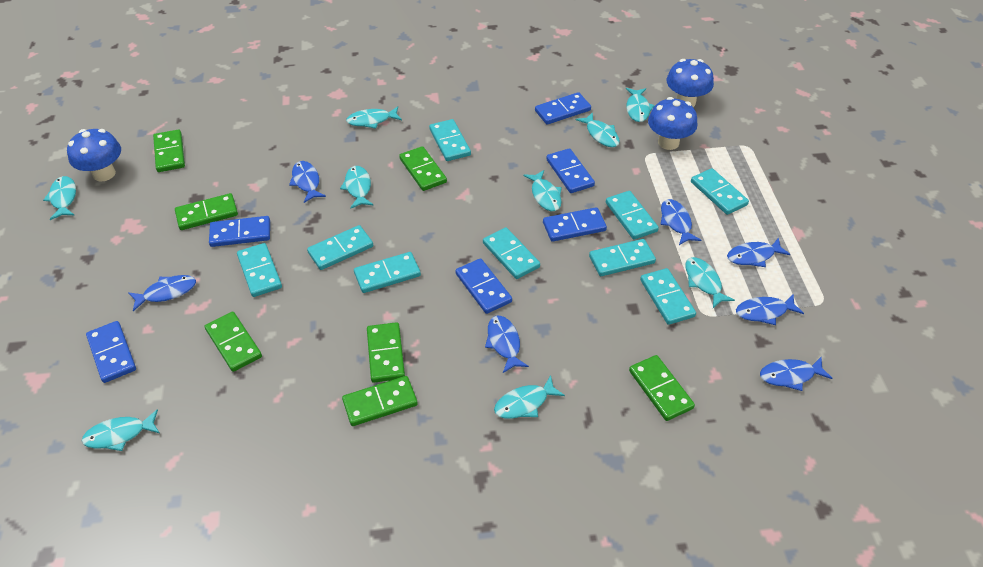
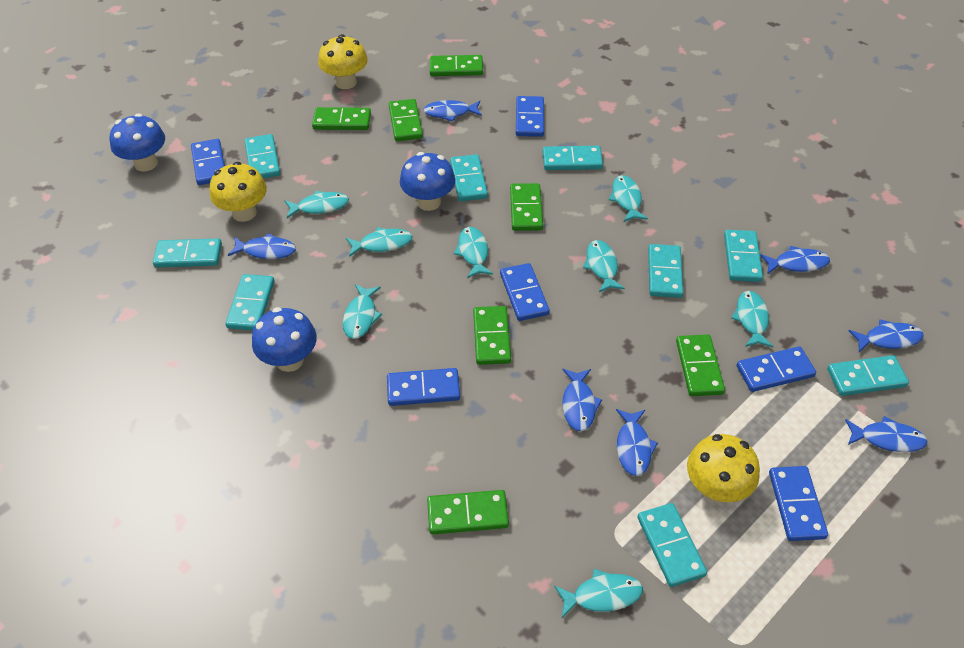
turquoise fish: 9 -> 8
yellow mushroom: 0 -> 3

